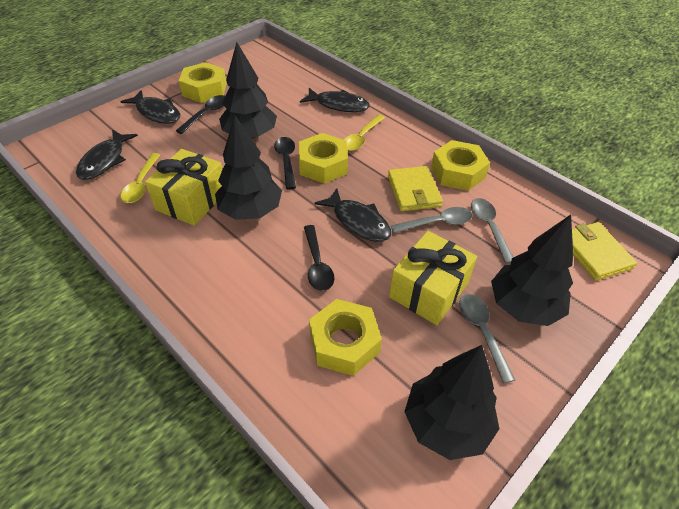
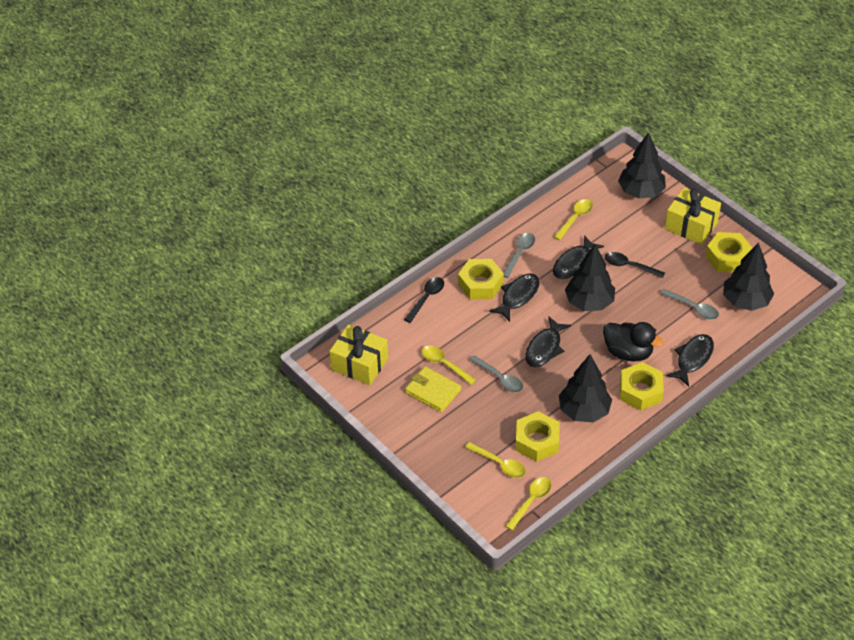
black duck: 0 -> 1
black spoon: 3 -> 2
yellow spoon: 2 -> 4
yellow wallet: 2 -> 1

